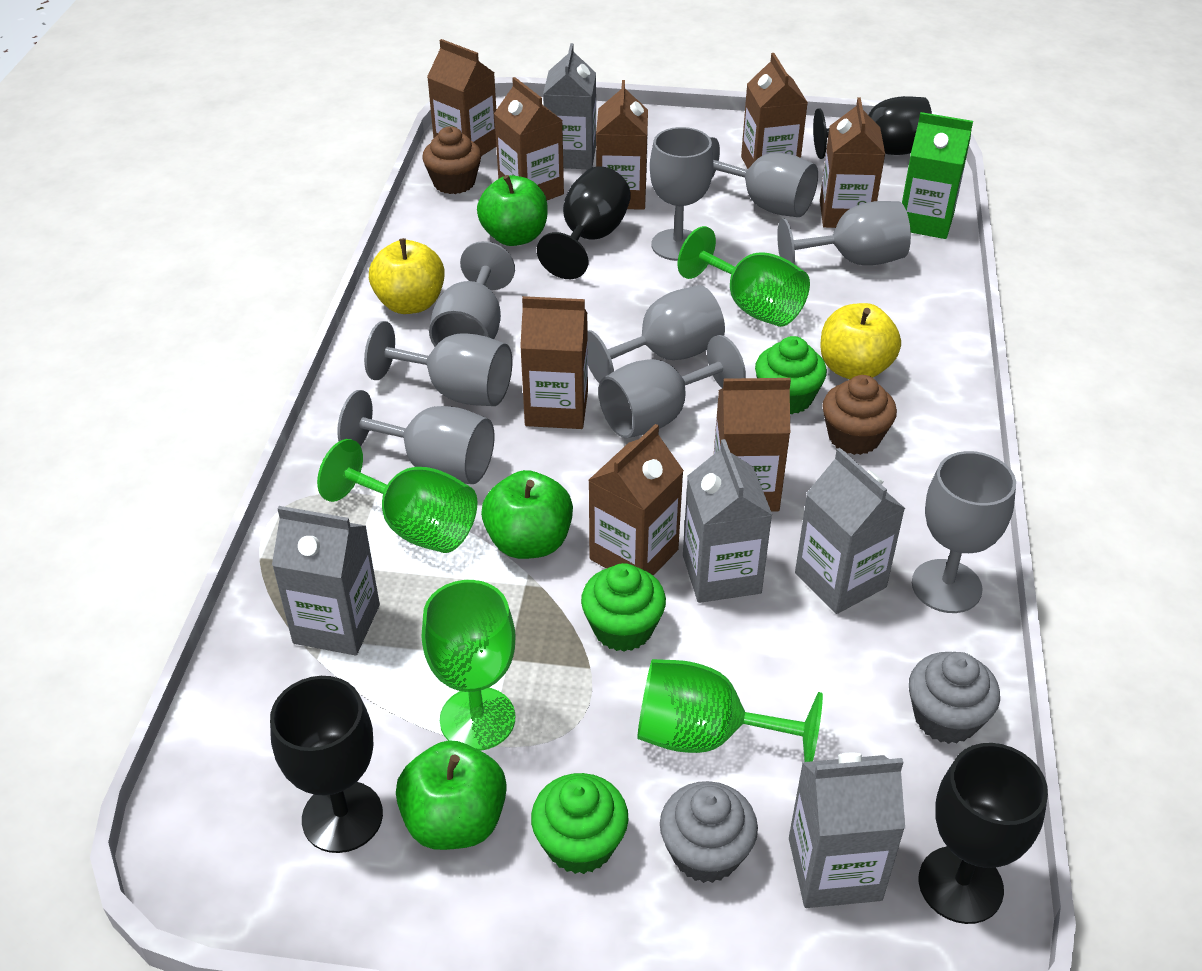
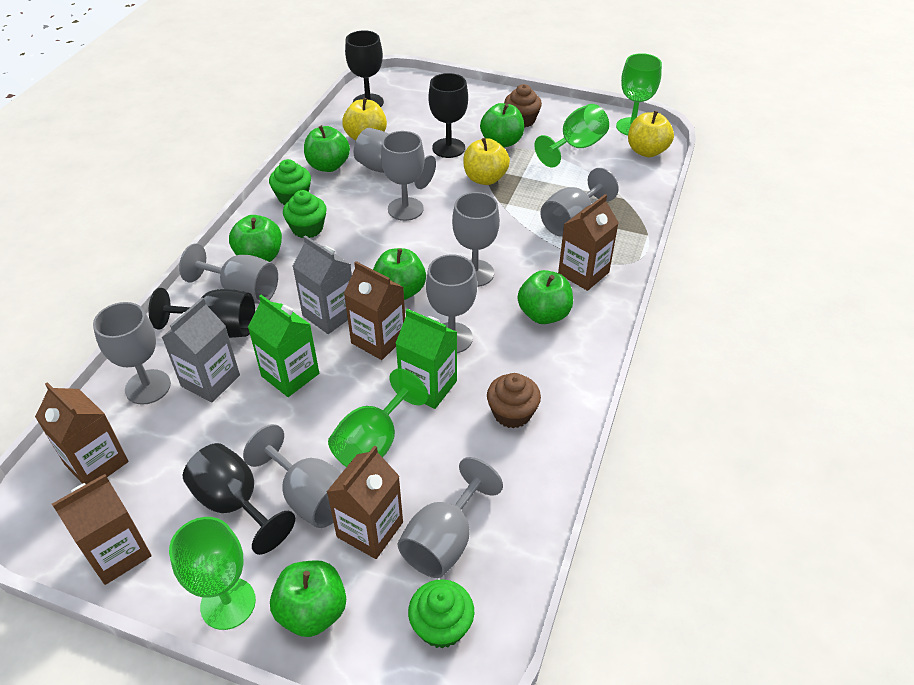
brown carton: 8 -> 5
green apple: 3 -> 6
green carton: 1 -> 2
grey carton: 5 -> 2
grey cupcake: 2 -> 0
yellow apple: 2 -> 3

